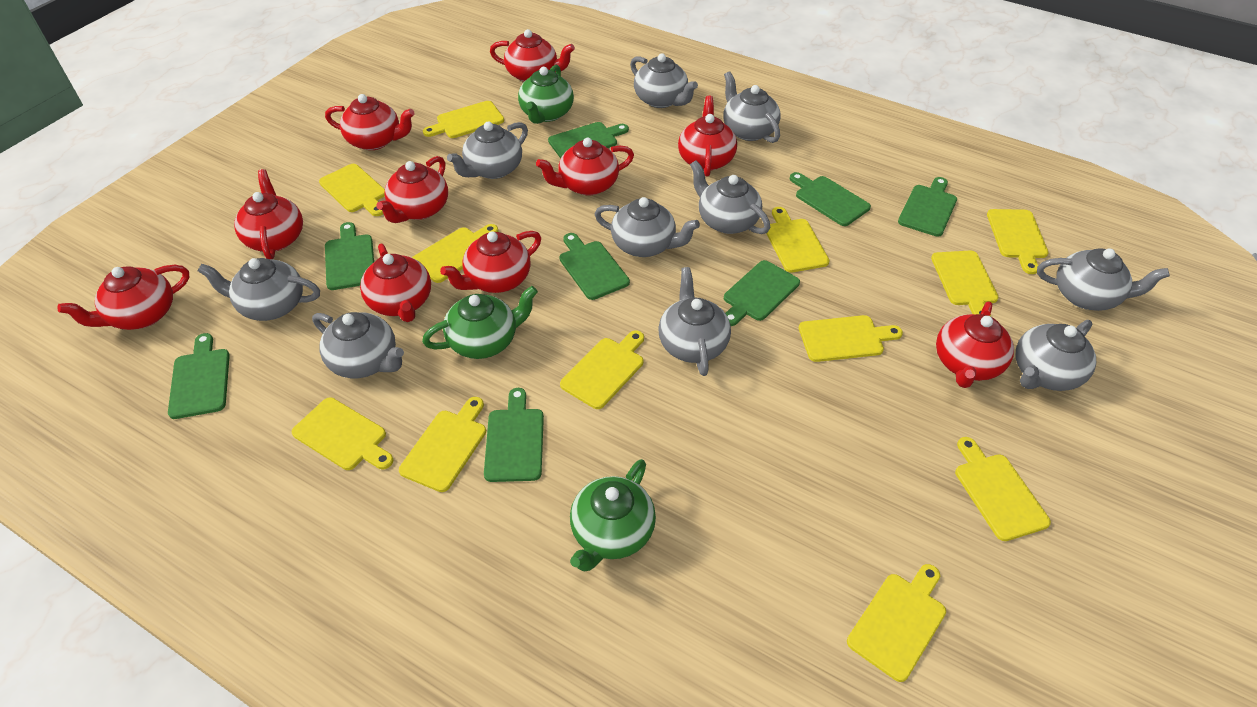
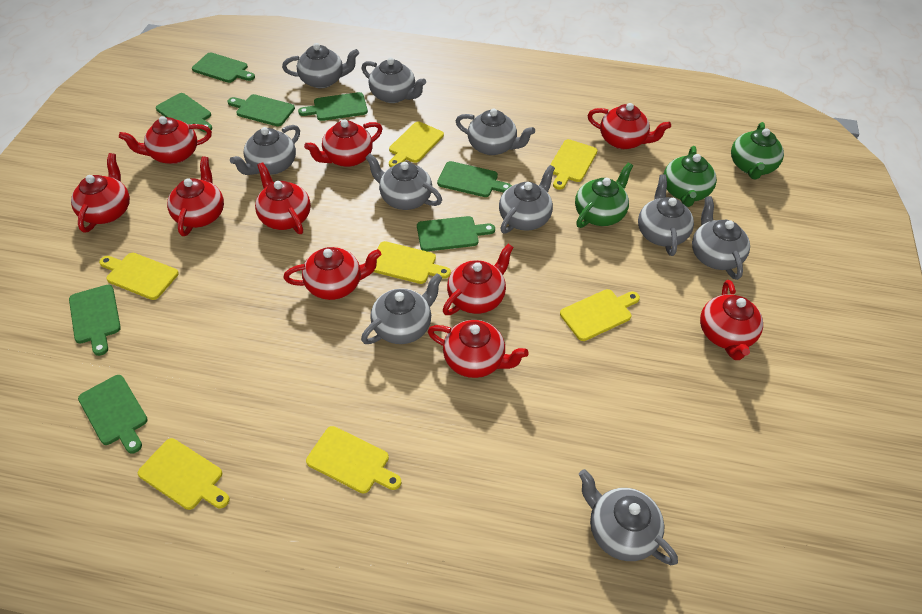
yellow cutting board: 12 -> 7

